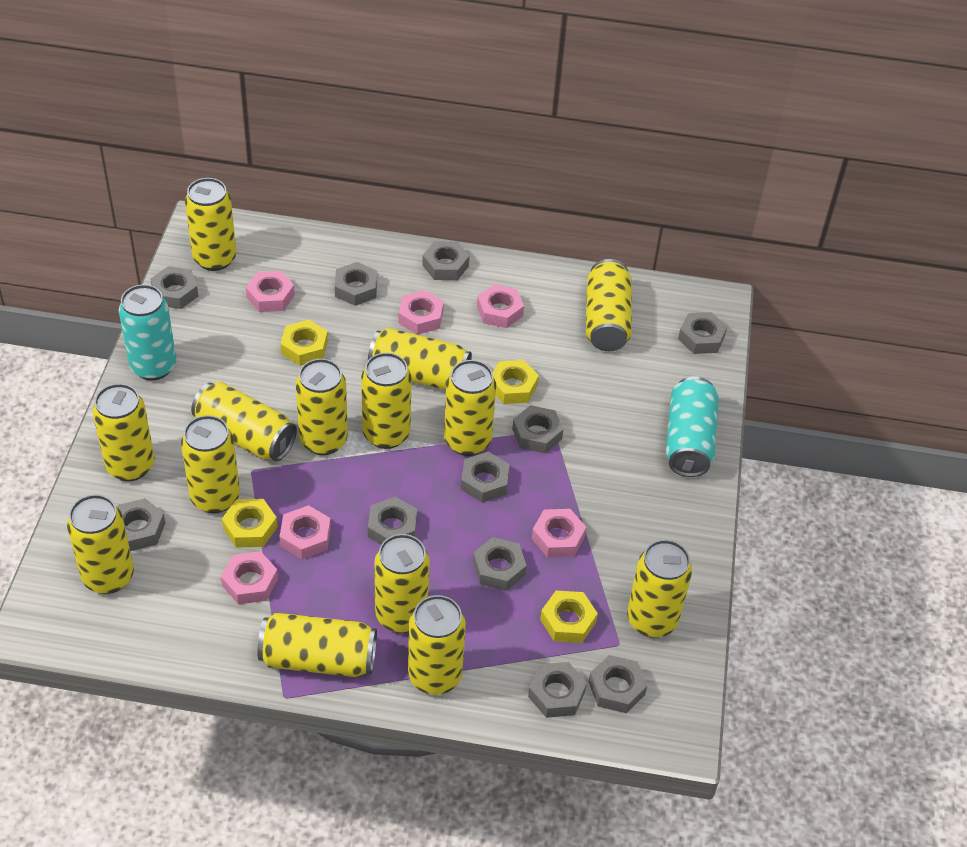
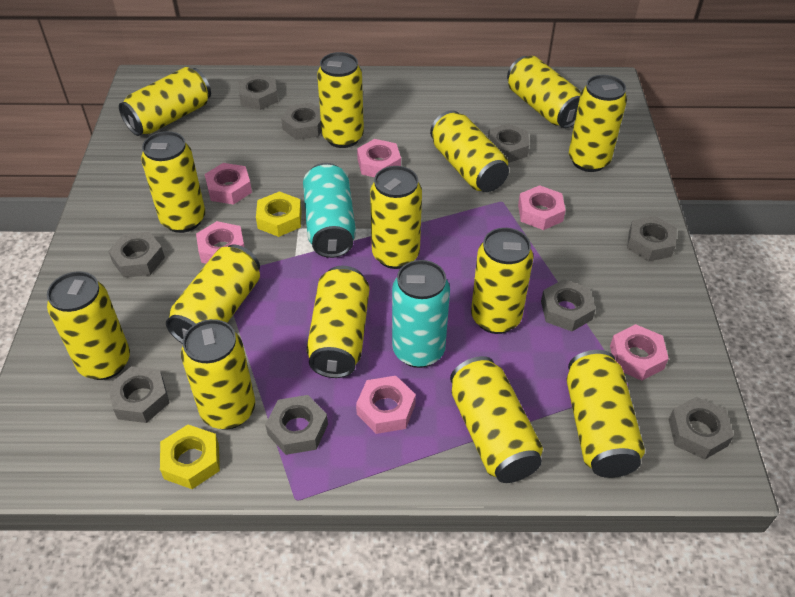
grey nut: 11 -> 9
yellow nut: 4 -> 2

